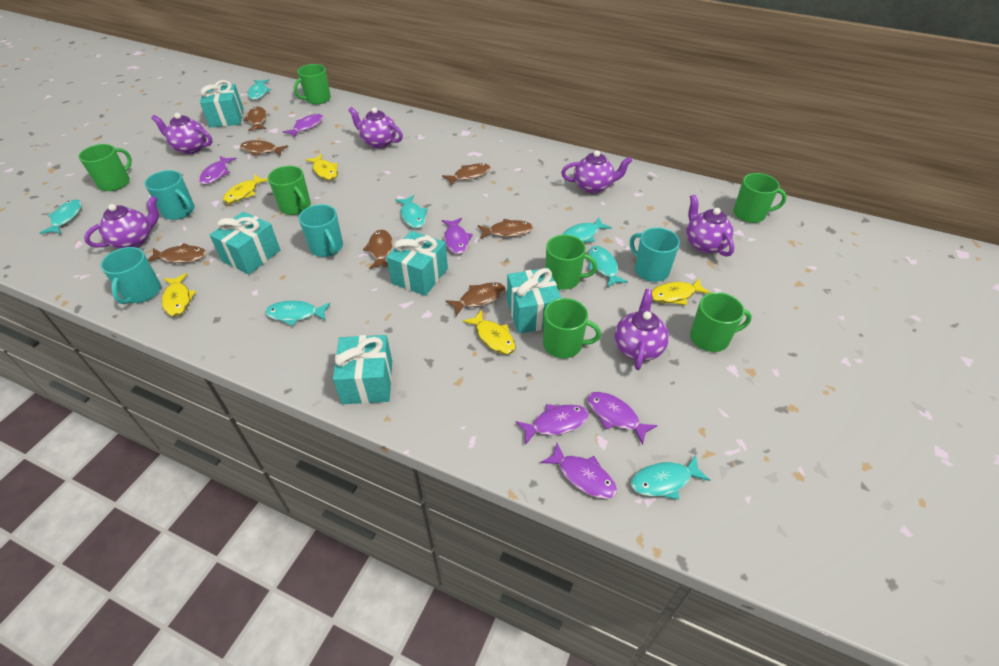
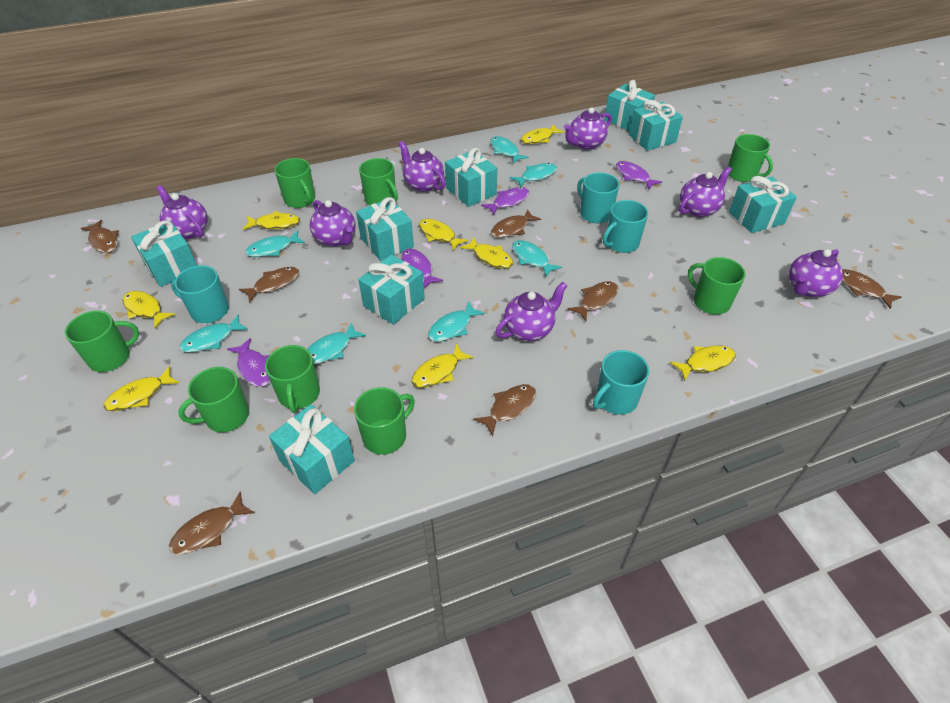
green mug: 7 -> 8
purple fish: 6 -> 4
purple teapot: 6 -> 7
turquoise gift: 5 -> 8
yellow fish: 5 -> 8

